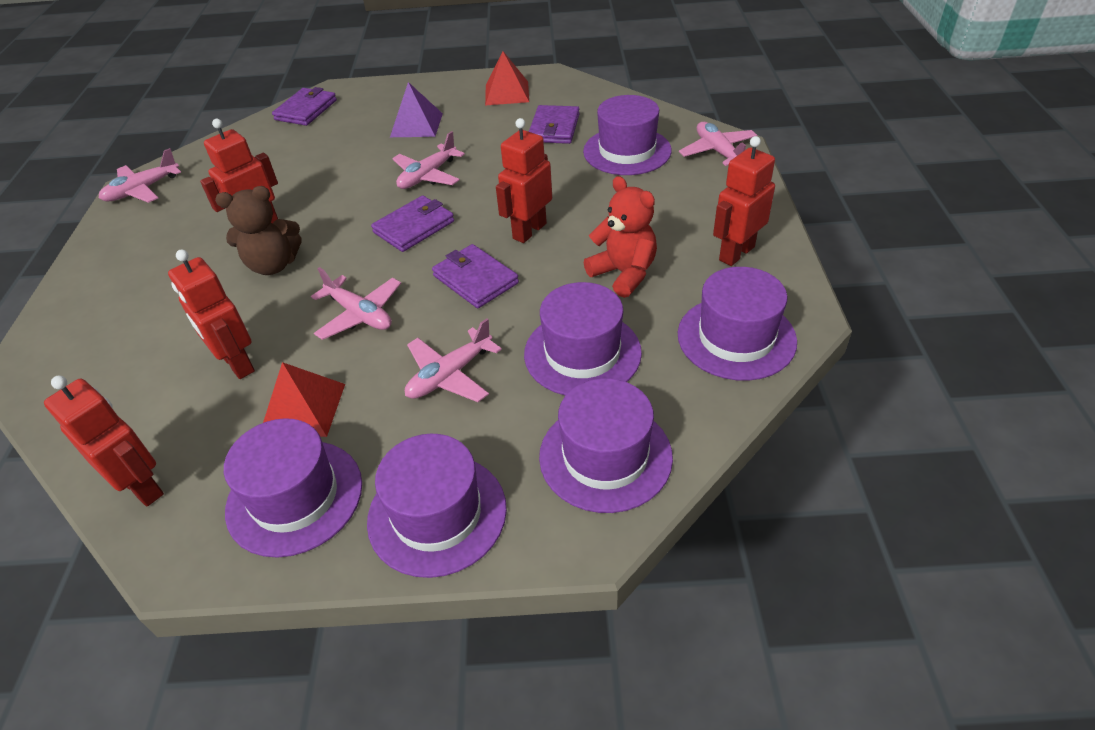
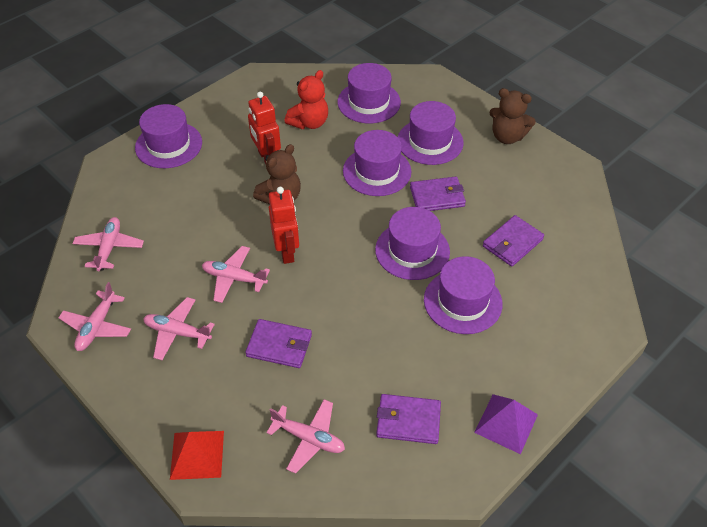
brown teddy bear: 1 -> 2
red pyramid: 2 -> 1
red robot: 5 -> 2

